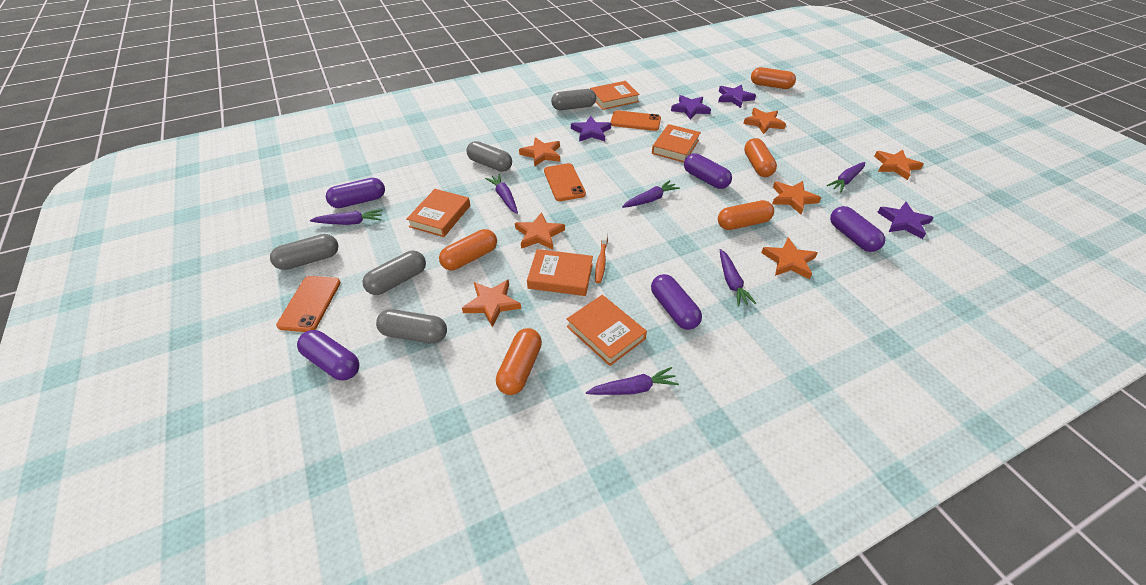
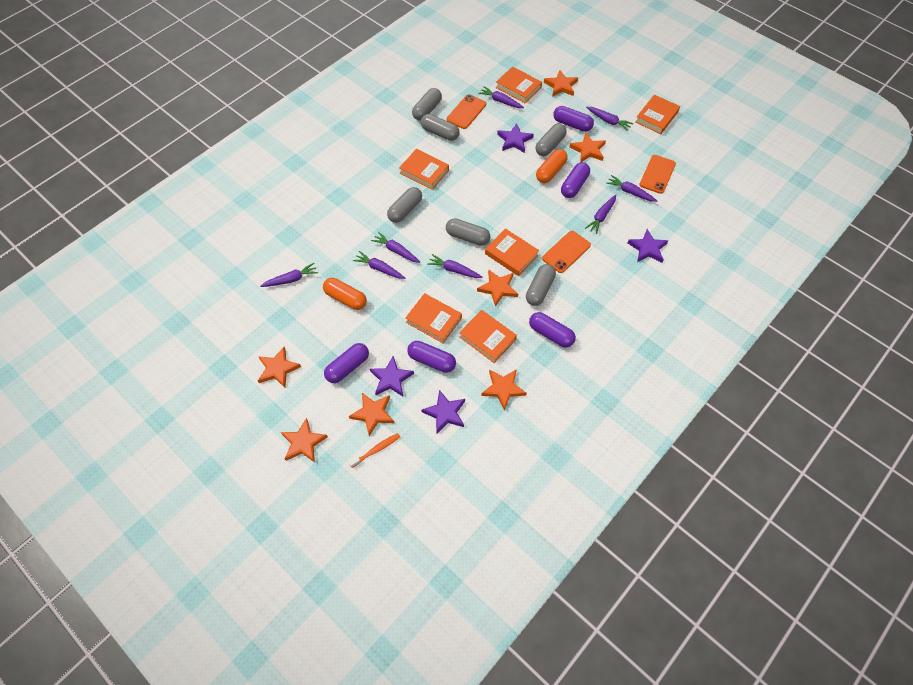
grey capsule: 5 -> 6
orange book: 5 -> 6
orange capsule: 5 -> 2
purple carrot: 6 -> 8

